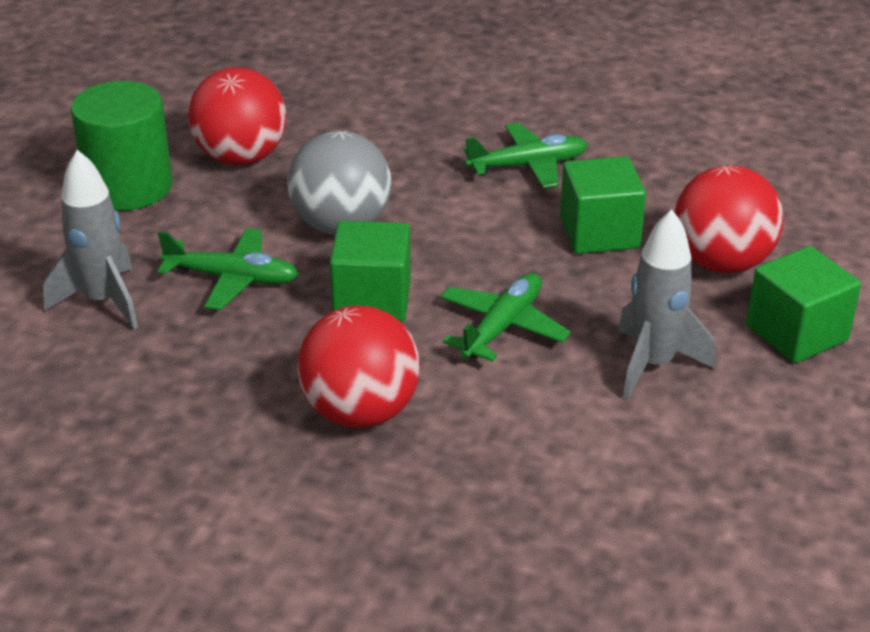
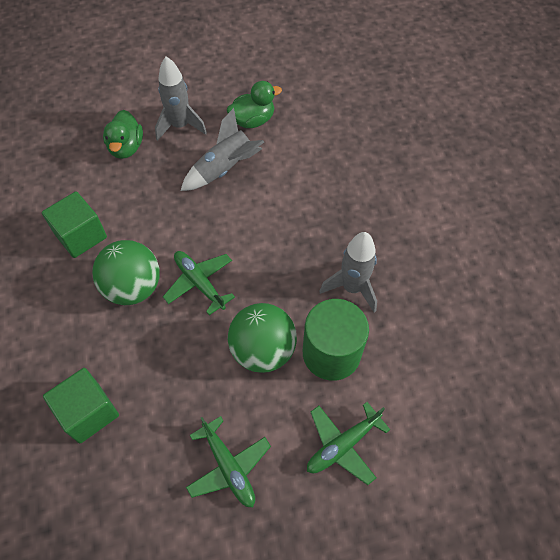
green ball: 0 -> 2
green cube: 3 -> 2
green duck: 0 -> 2
grey ball: 1 -> 0
grey rocket: 2 -> 3
red ball: 3 -> 0

